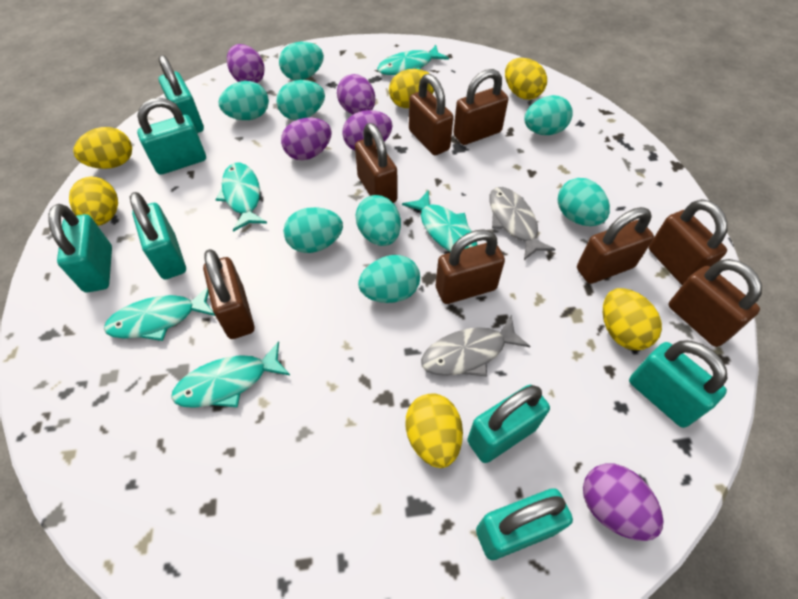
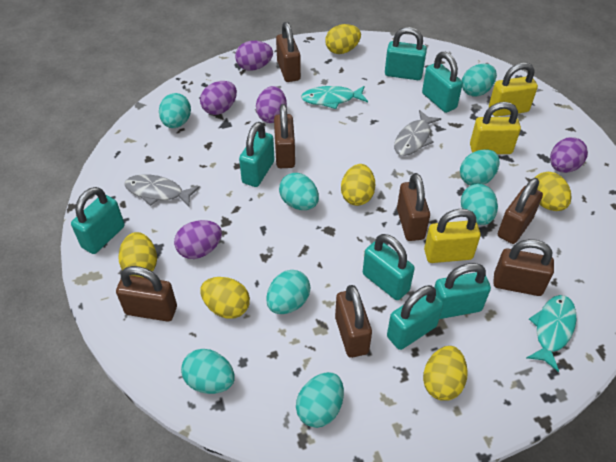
brown padlock: 8 -> 7
turquoise fish: 5 -> 2
yellow padlock: 0 -> 3

